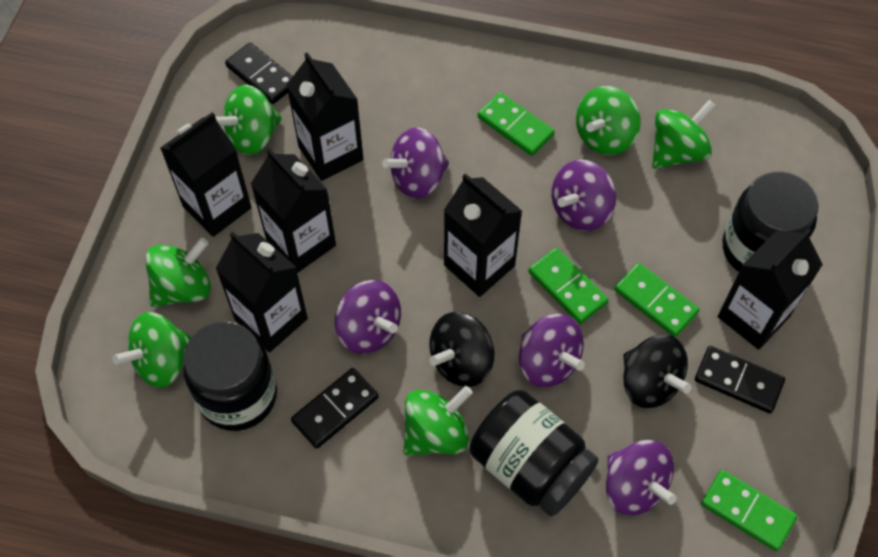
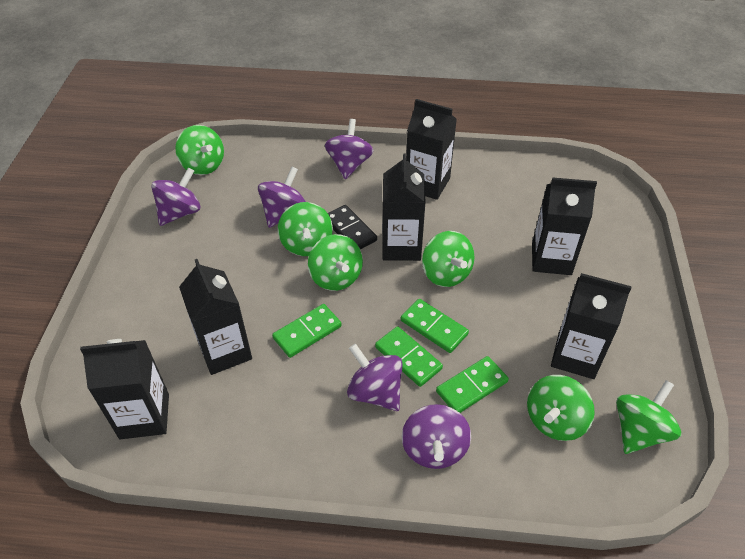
black domino: 3 -> 1
black jar: 3 -> 0
black spinning top: 2 -> 0

